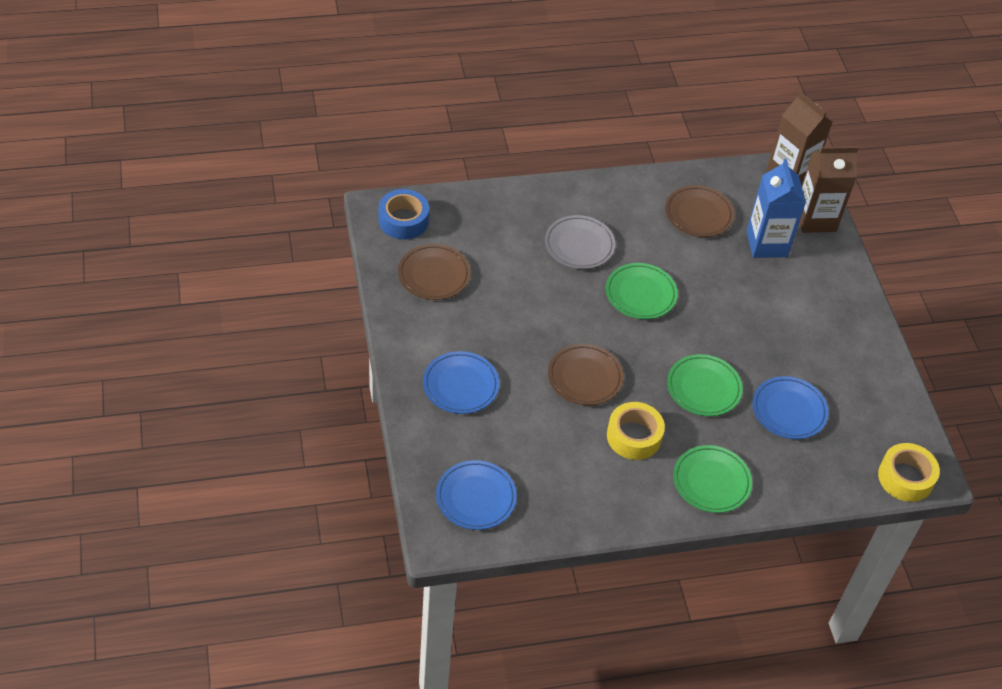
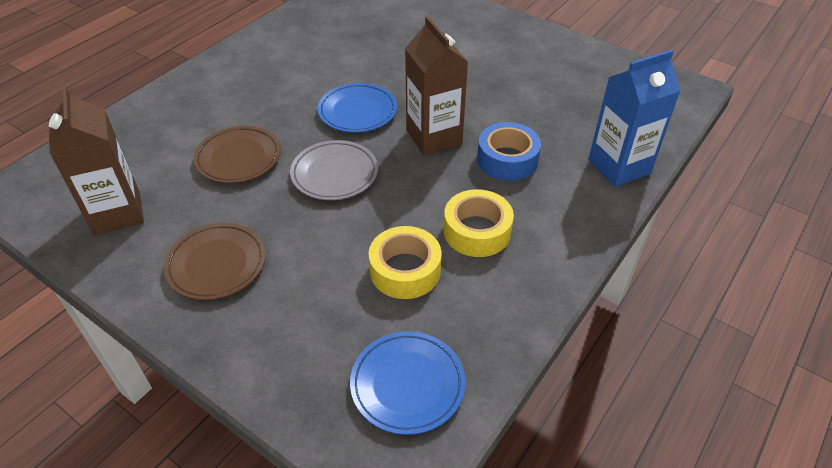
blue plate: 3 -> 2
brown plate: 3 -> 2
green plate: 3 -> 0

